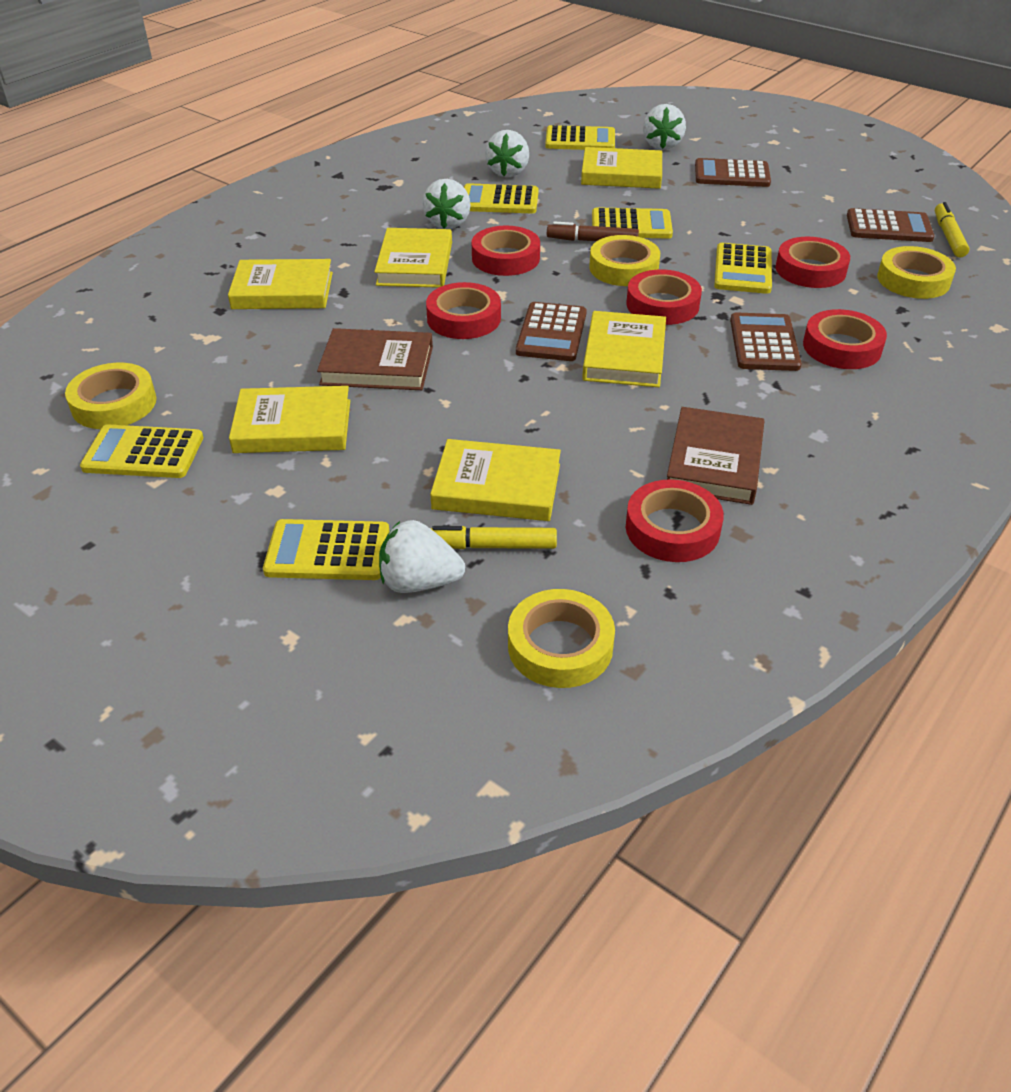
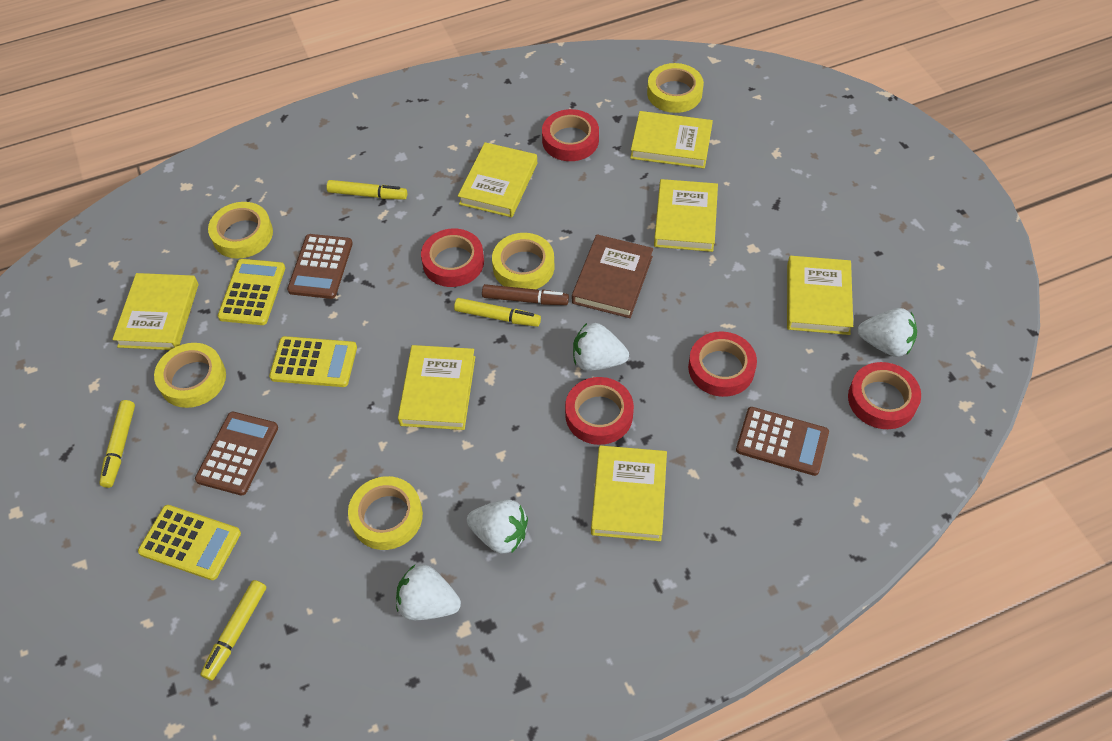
brown book: 2 -> 1
brown calculator: 4 -> 3
red tape: 6 -> 5
yellow book: 6 -> 7
yellow calculator: 6 -> 3
yellow marker: 2 -> 4
yellow tape: 4 -> 5

